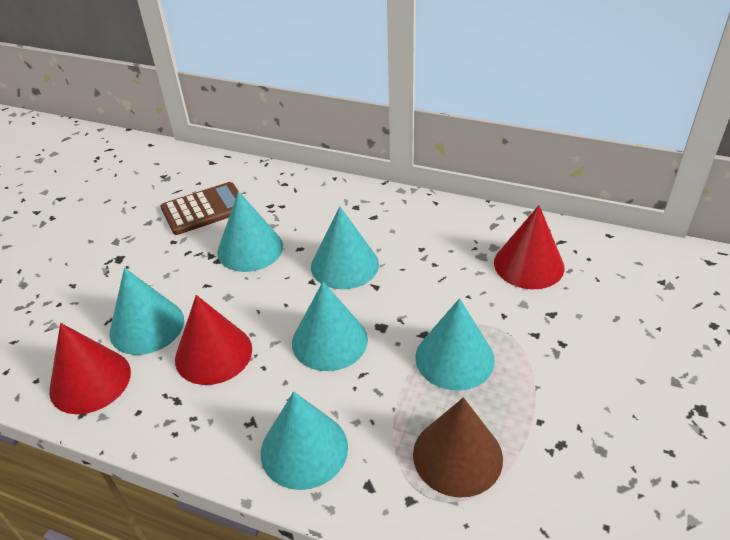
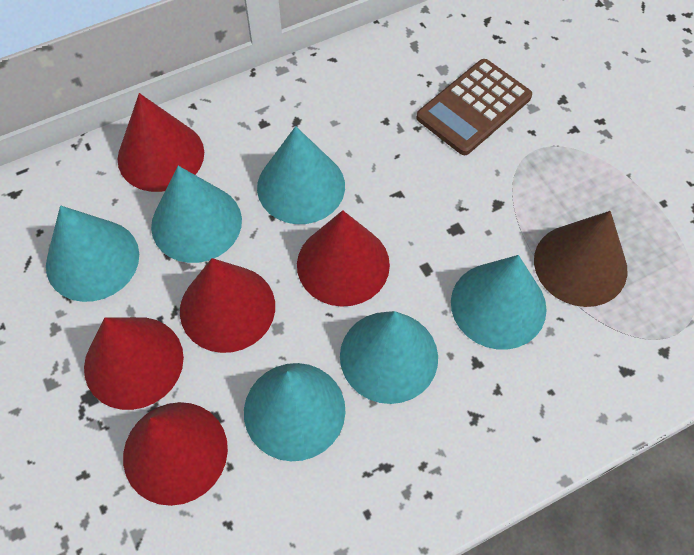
red cone: 3 -> 5

